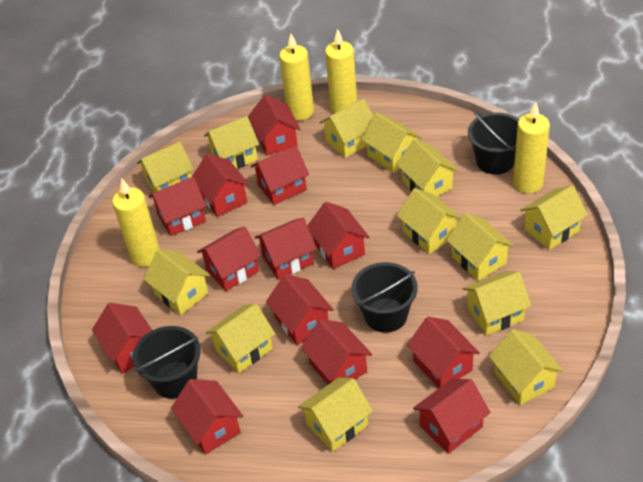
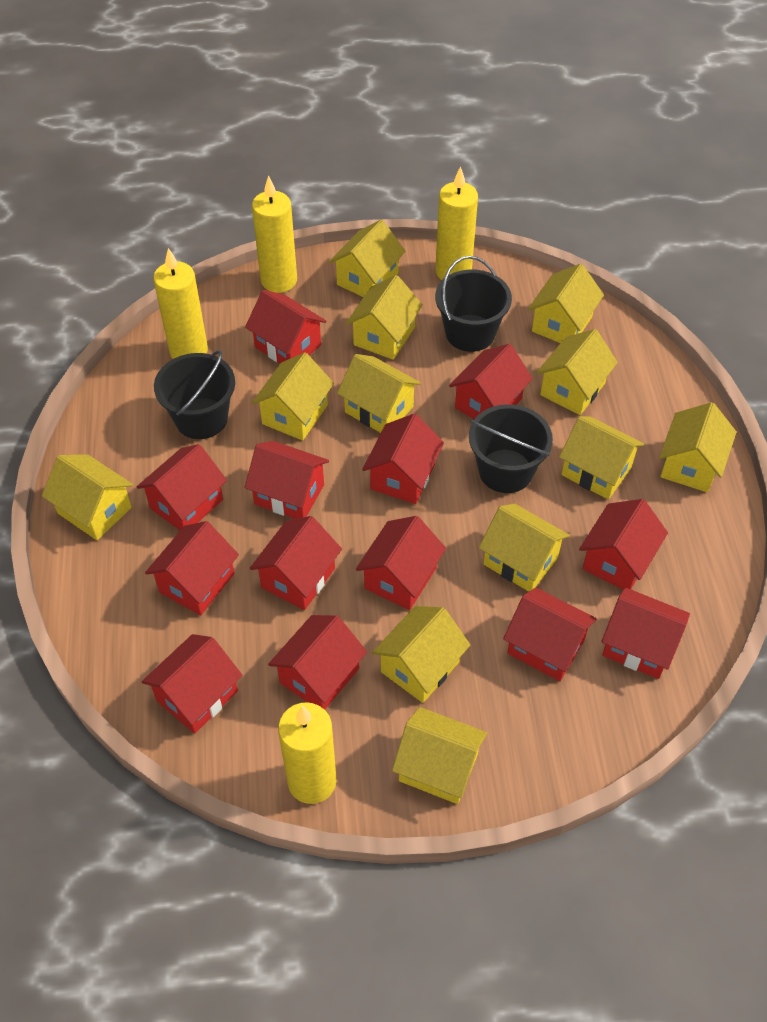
yellow house: 13 -> 12

